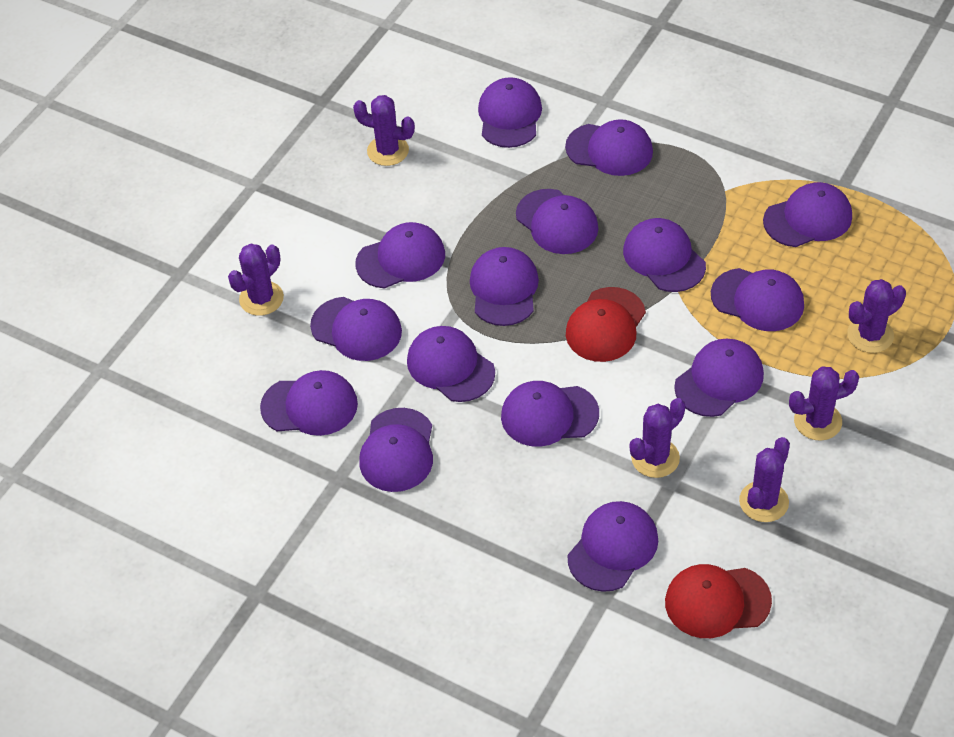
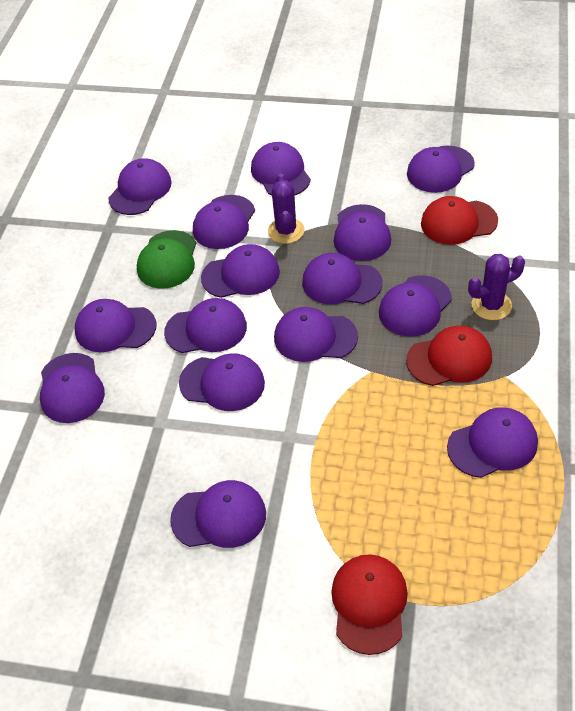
green cap: 0 -> 1
purple cactus: 6 -> 2
red cap: 2 -> 3

